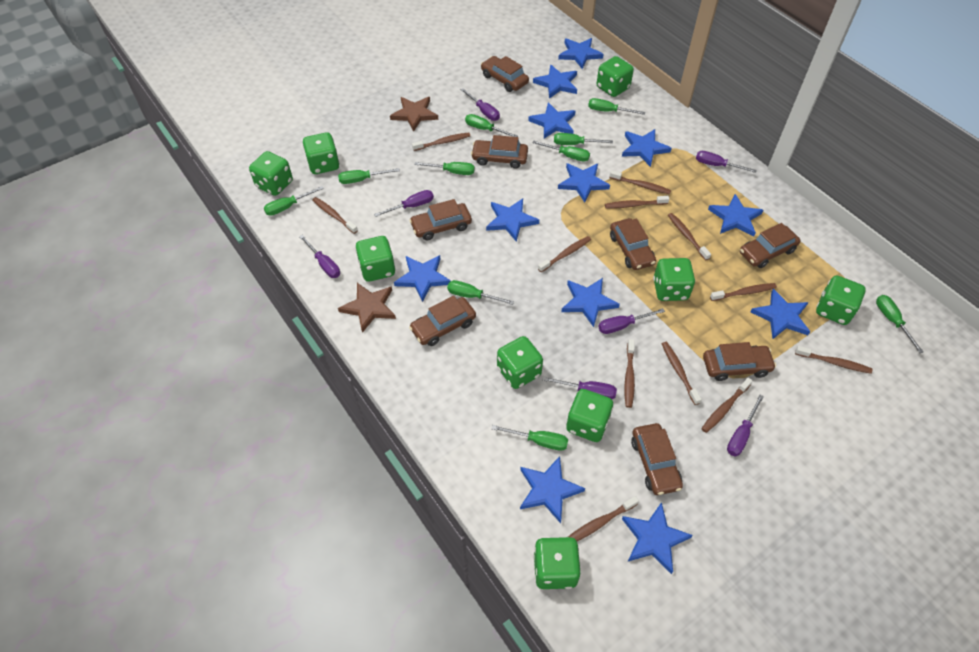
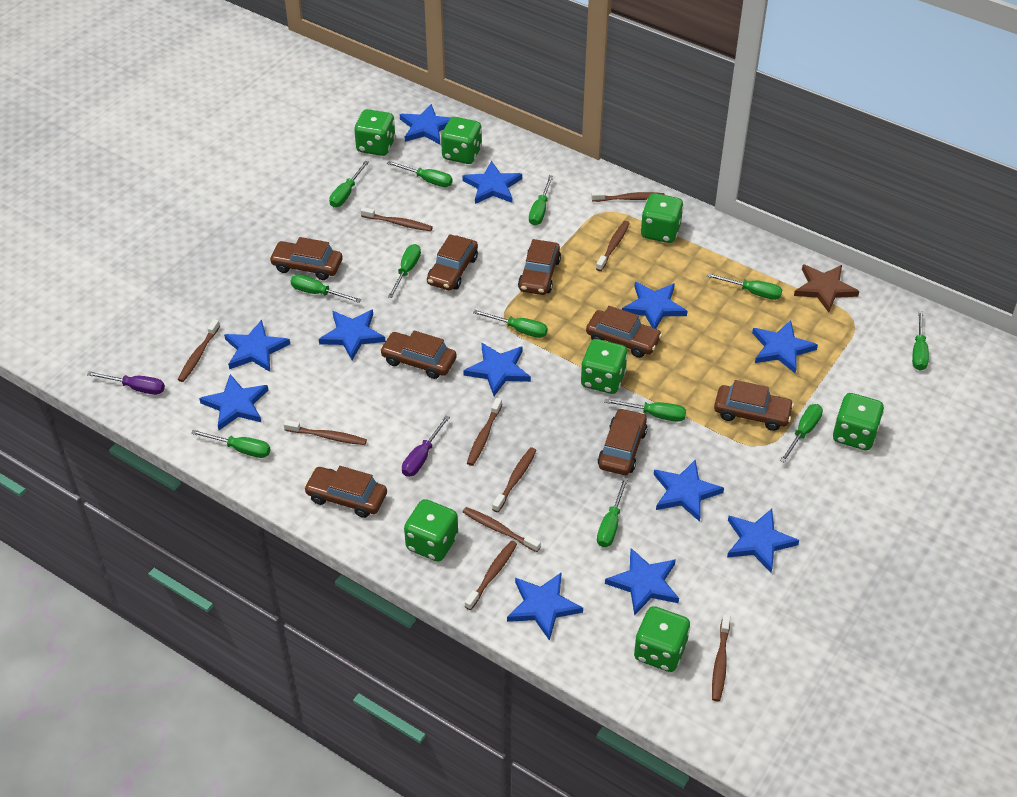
brown star: 2 -> 1
brown toothbrush: 12 -> 10
green dice: 9 -> 7
green screwdriver: 10 -> 12
purple screwdriver: 7 -> 2

